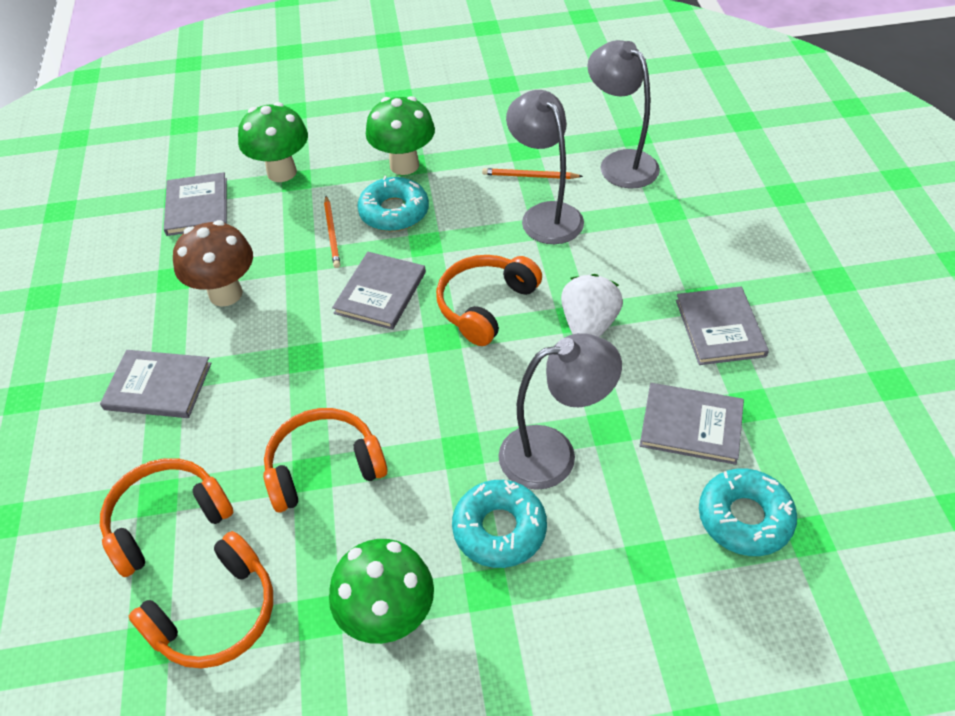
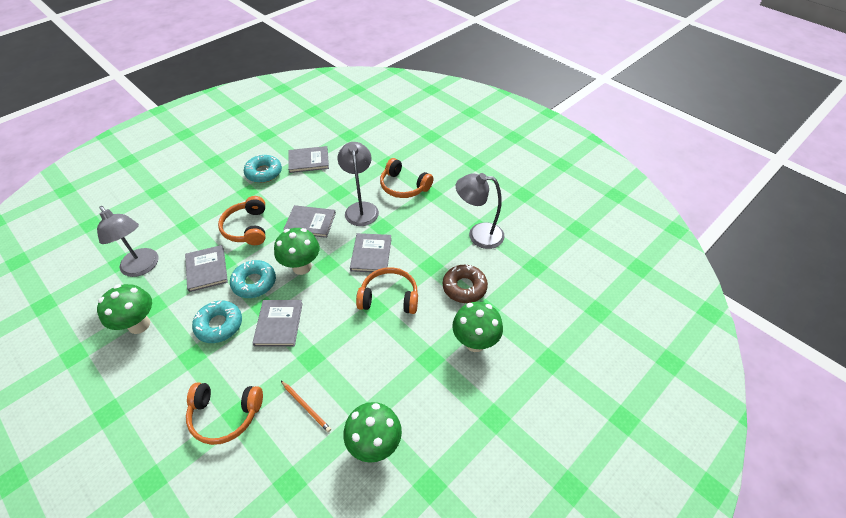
brown donut: 0 -> 1
brown mushroom: 1 -> 0
green mushroom: 3 -> 4
orange pencil: 2 -> 1
white strawberry: 1 -> 0

